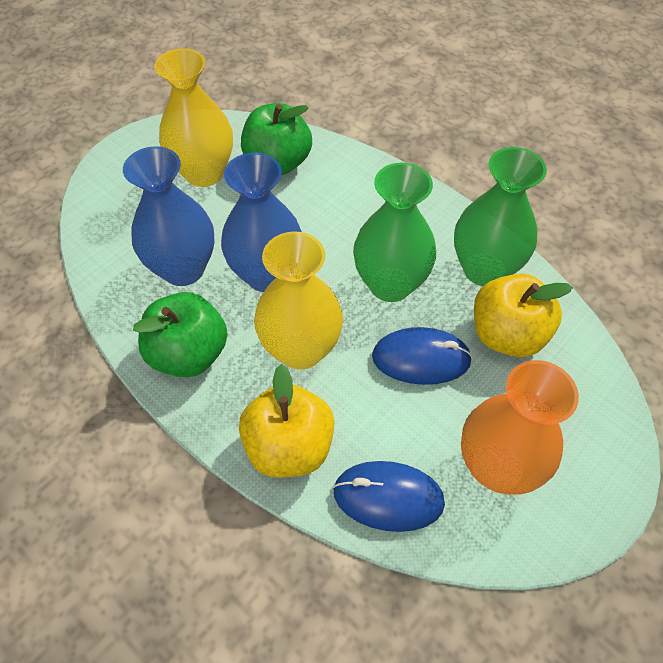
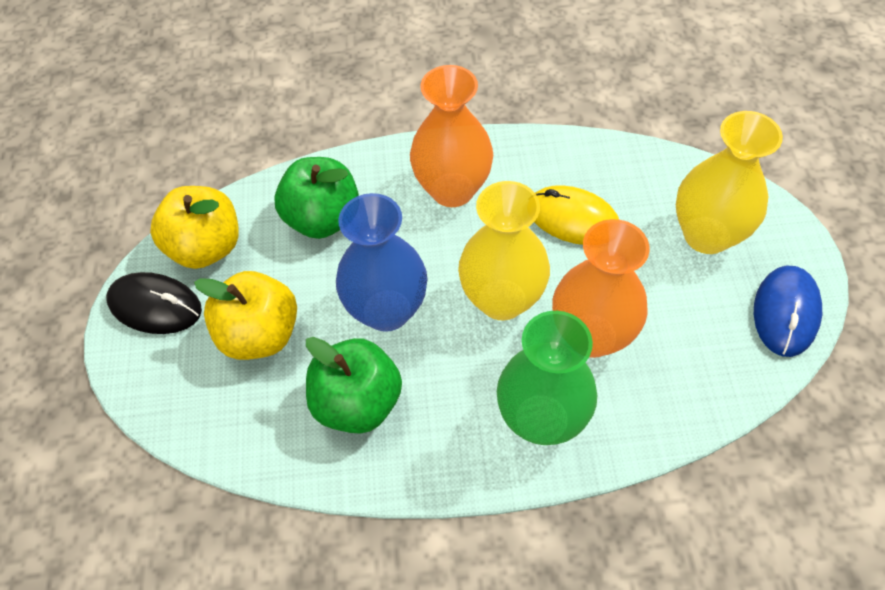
black mouse: 0 -> 1
blue mouse: 2 -> 1
blue vase: 2 -> 1
green vase: 2 -> 1
orange vase: 1 -> 2
yellow mouse: 0 -> 1

